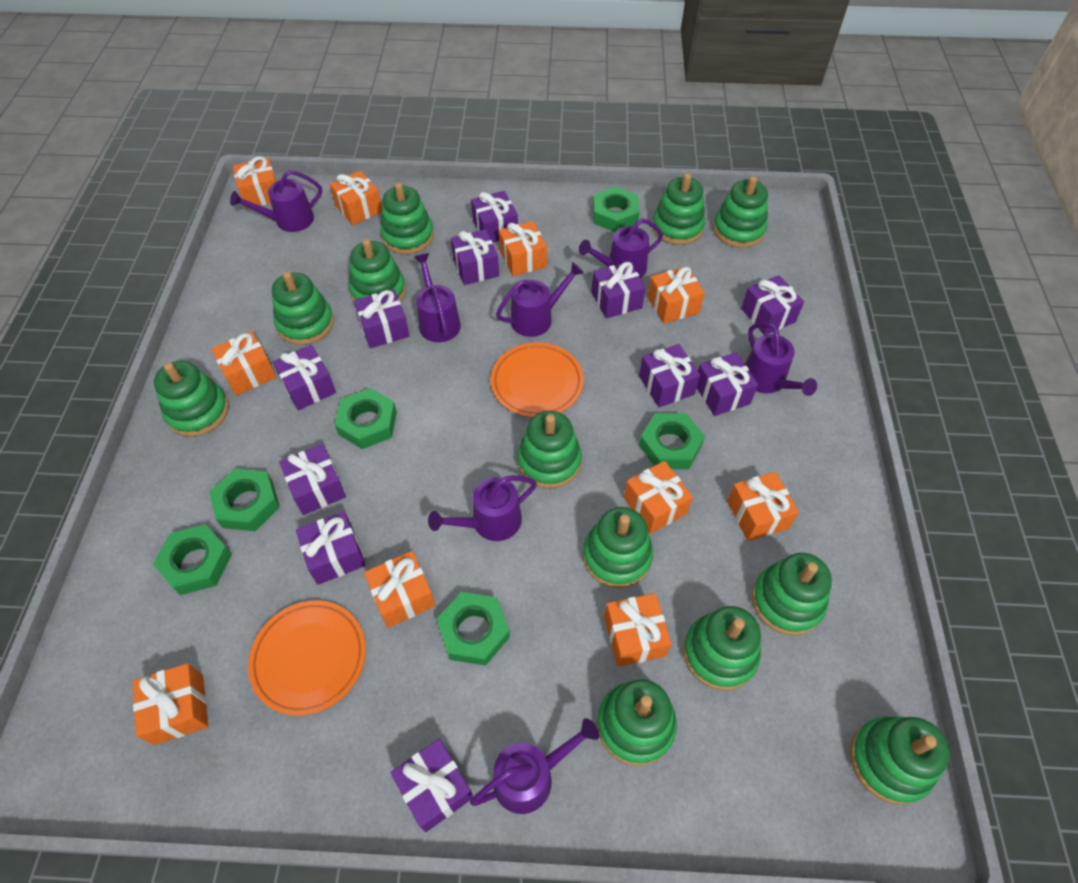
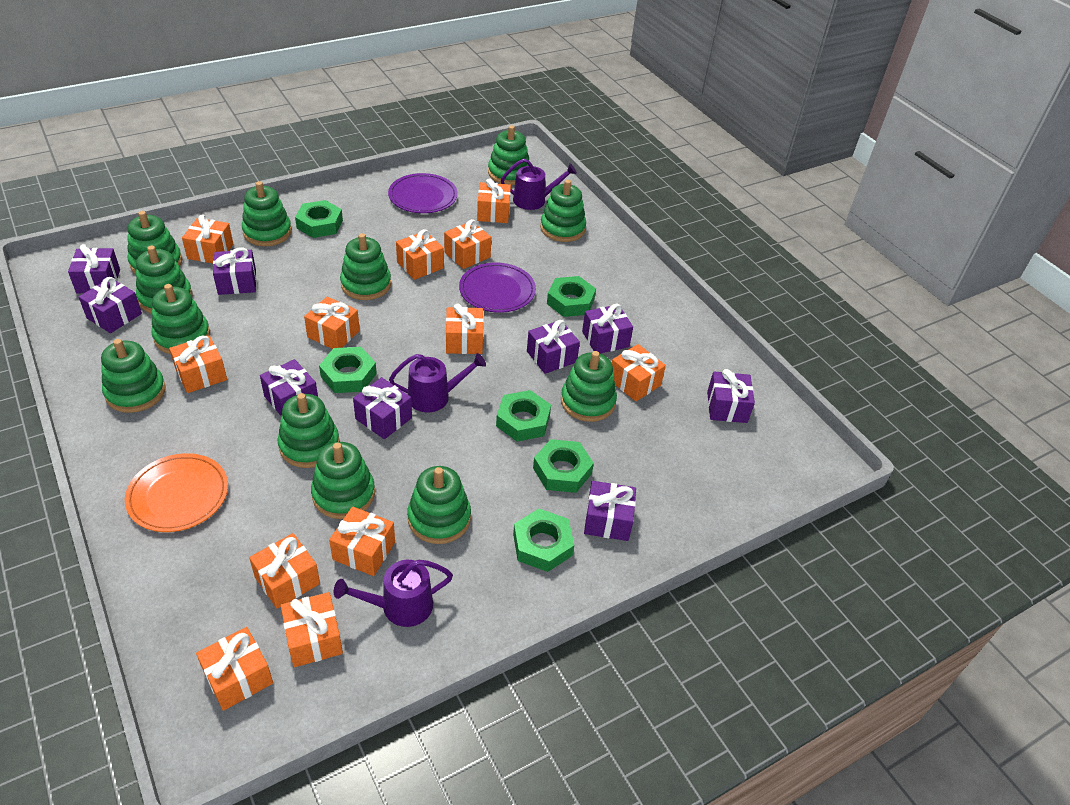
orange gift: 10 -> 12
orange plate: 2 -> 1
purple gift: 11 -> 9
purple plate: 0 -> 2
purple watering can: 7 -> 3

